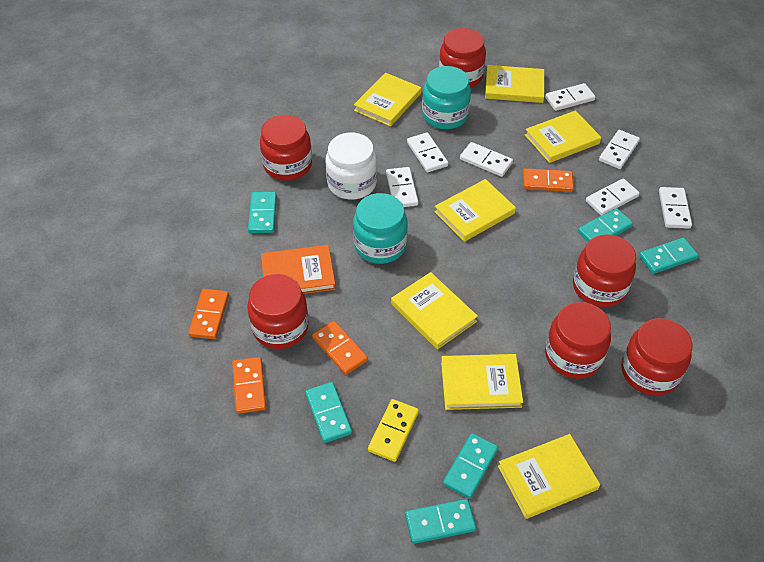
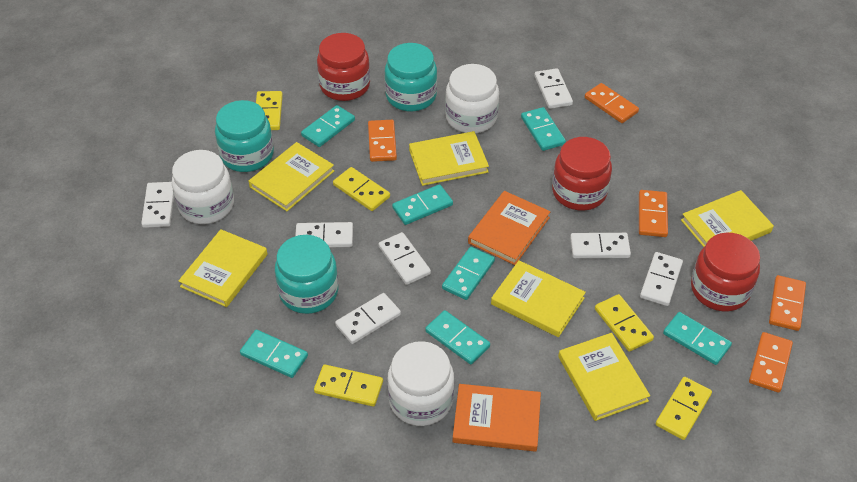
orange book: 1 -> 2
orange domino: 4 -> 5
red jar: 6 -> 3
turquoise domino: 6 -> 7
turquoise jar: 2 -> 3
white jar: 1 -> 3
yellow book: 7 -> 6
yellow domino: 1 -> 5

